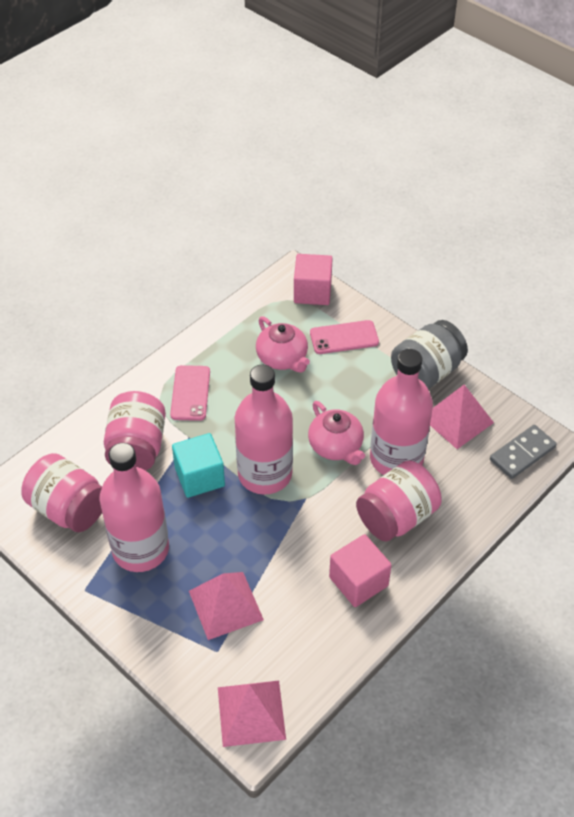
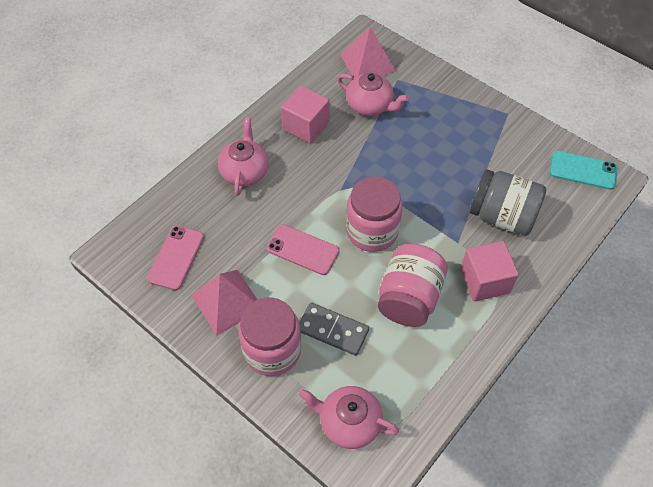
pink bottle: 3 -> 0
pink pyramid: 3 -> 2
pink teapot: 2 -> 3
turquoise cube: 1 -> 0
turquoise phone: 0 -> 1

